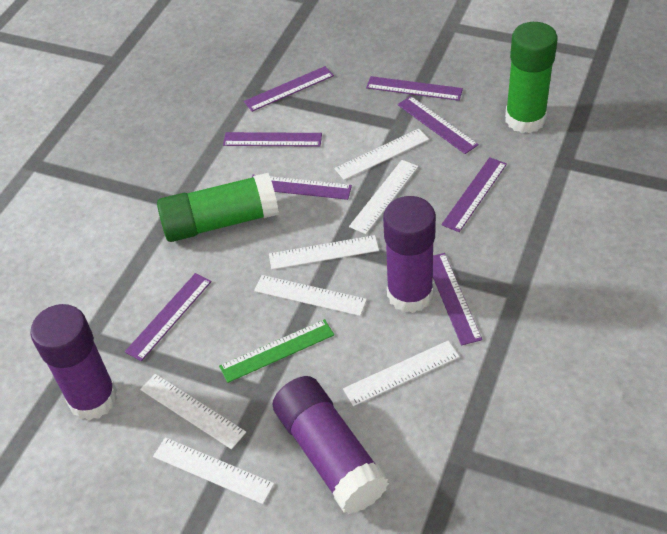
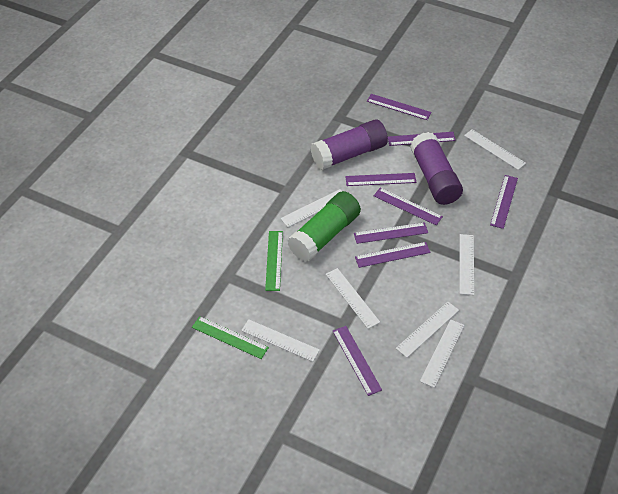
green glue stick: 2 -> 1
green ruler: 1 -> 2
purple glue stick: 3 -> 2

